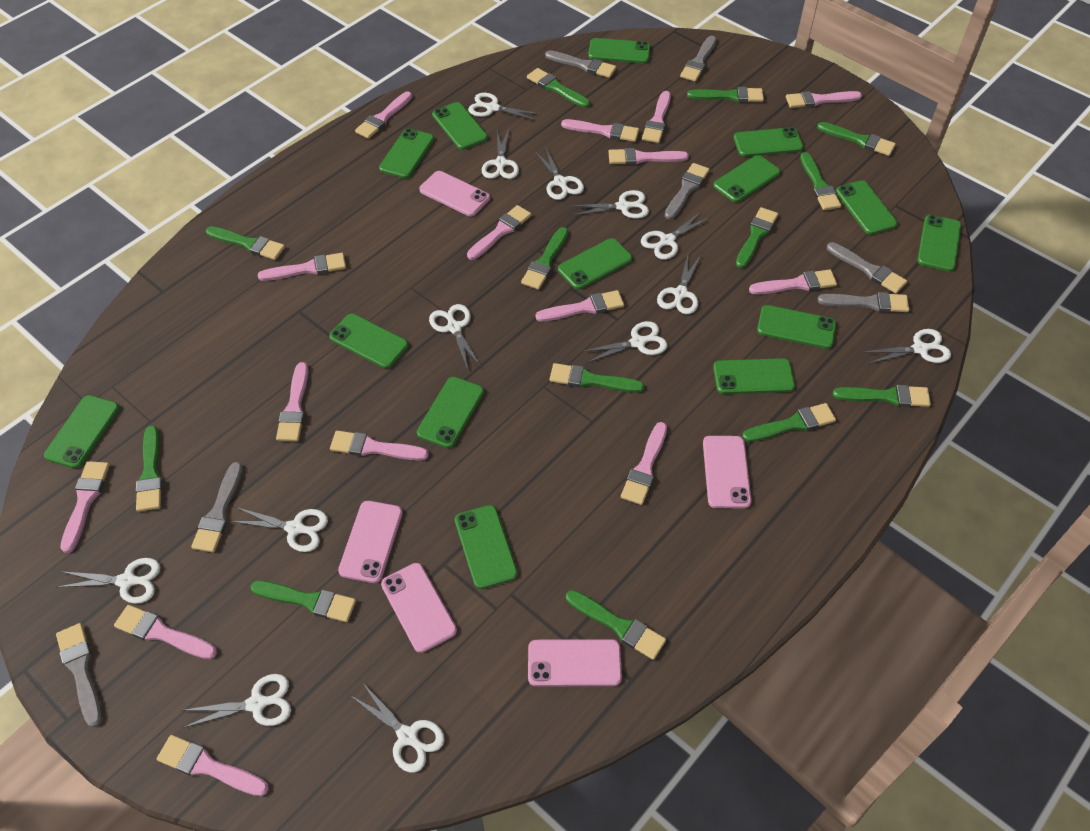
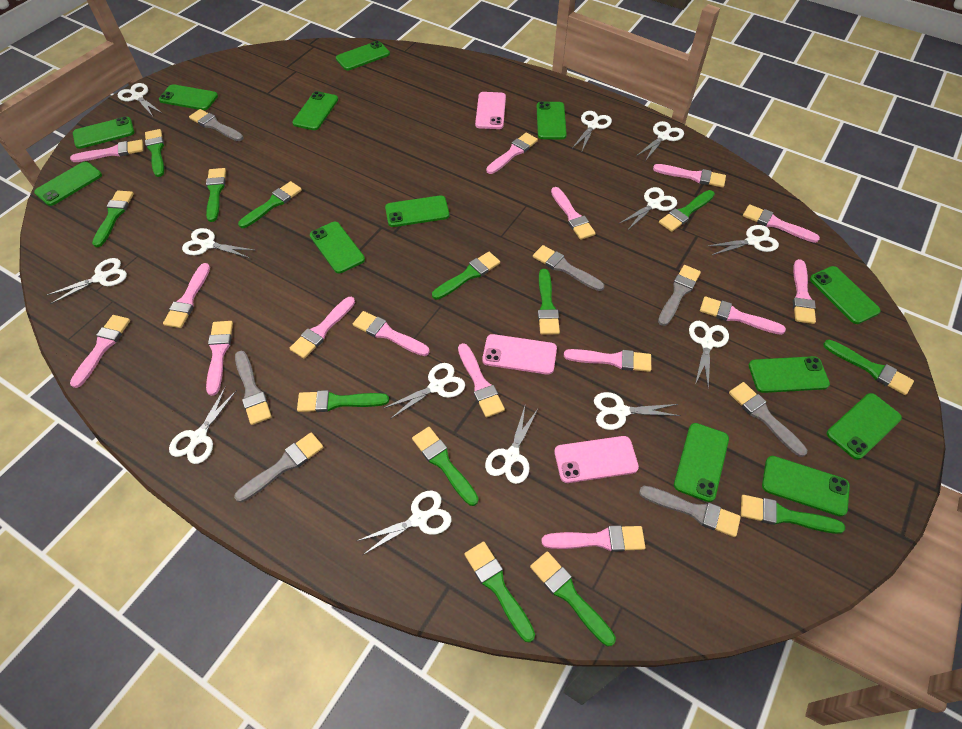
green phone: 14 -> 13
pink phone: 5 -> 3

